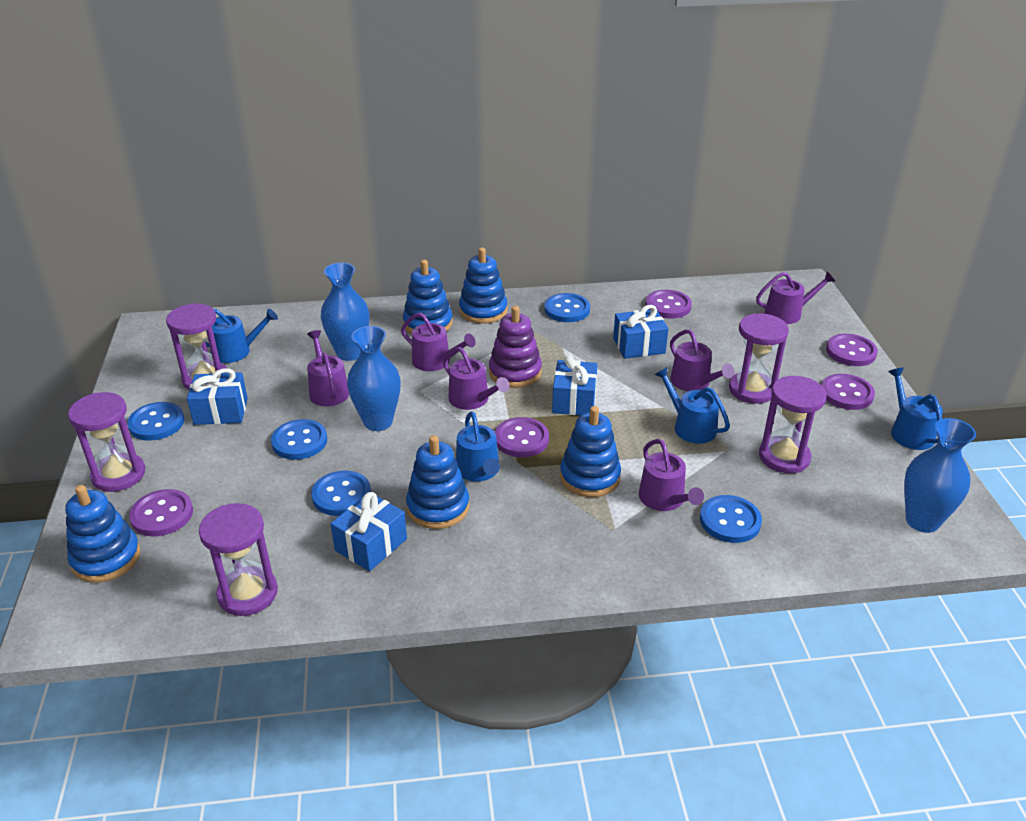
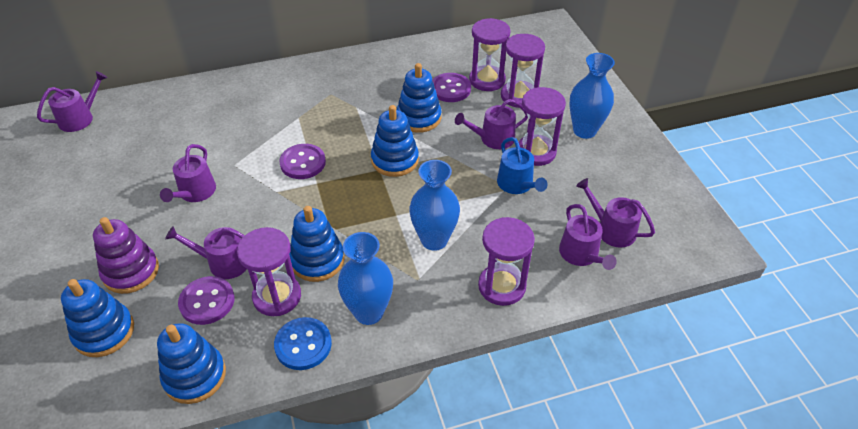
blue button: 5 -> 1
blue gift: 4 -> 0
blue watering can: 4 -> 1
purple button: 5 -> 3

